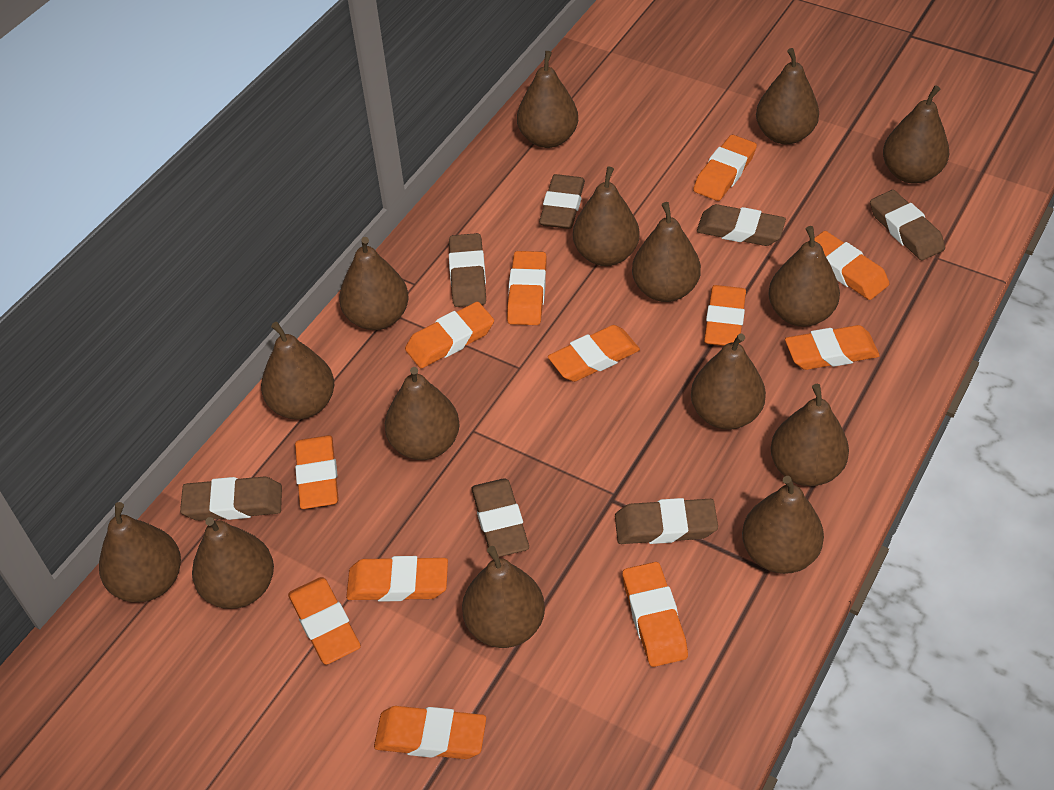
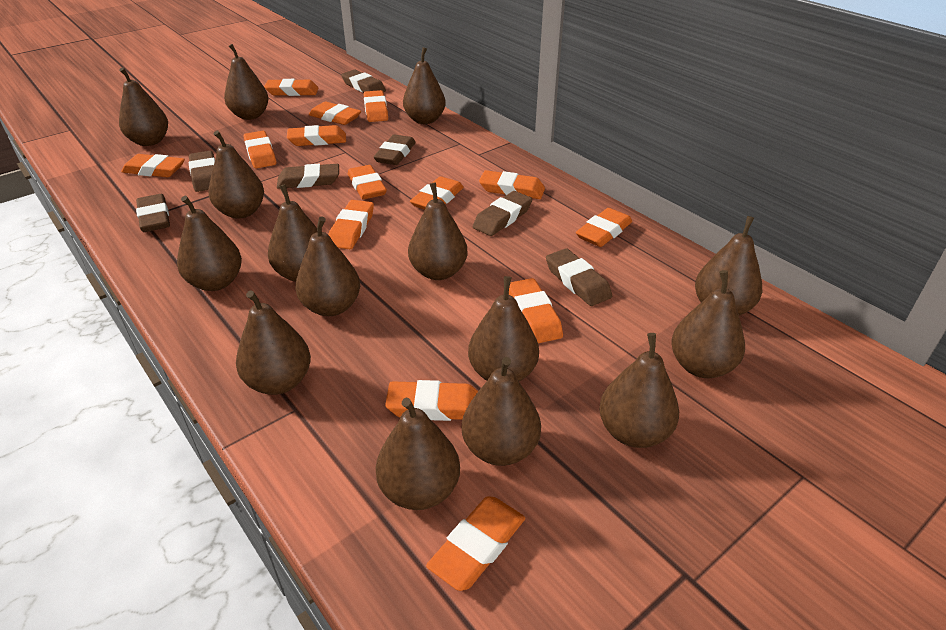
orange eraser: 12 -> 14

